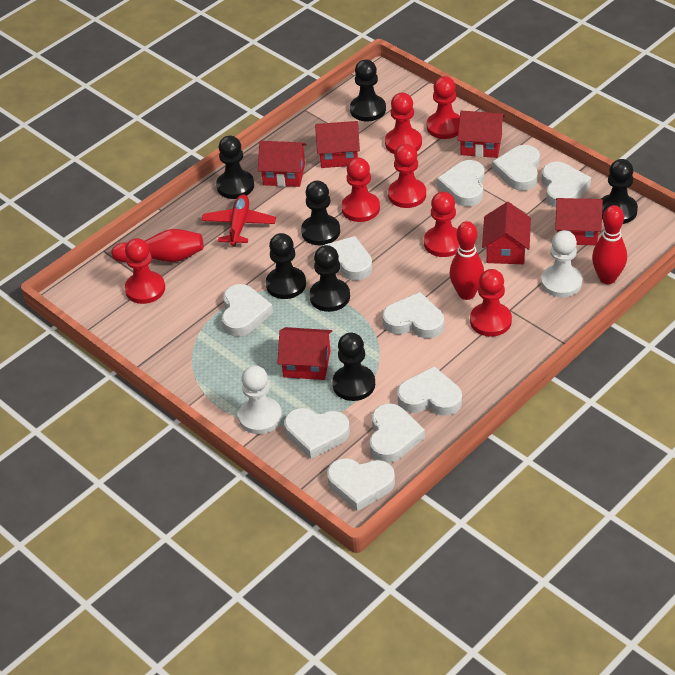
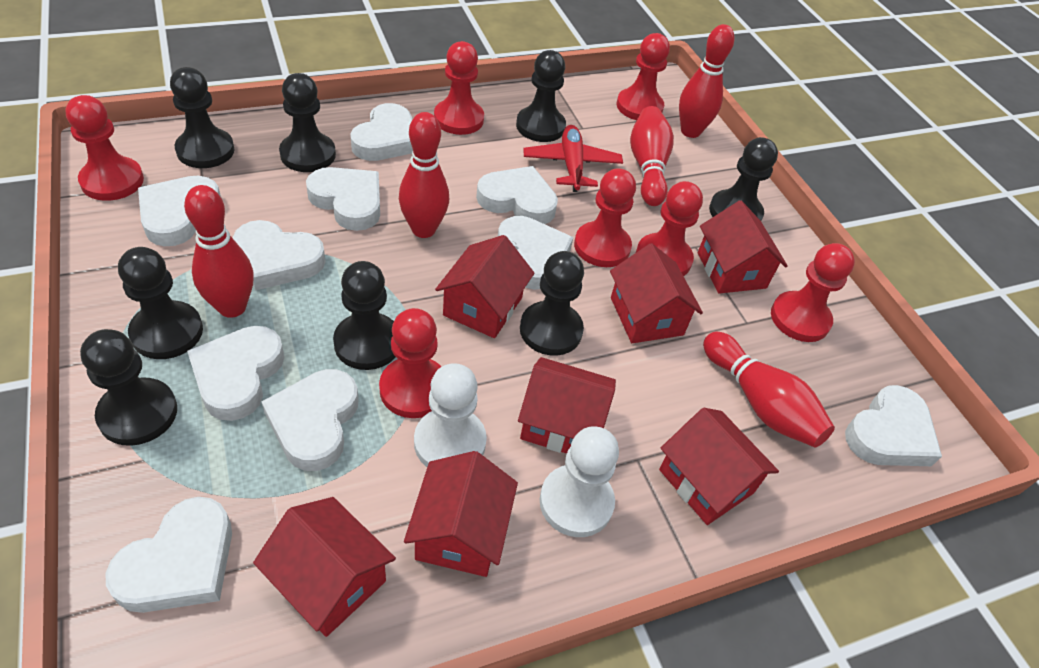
black pawn: 7 -> 8
red bowling pin: 3 -> 5
red house: 6 -> 7

